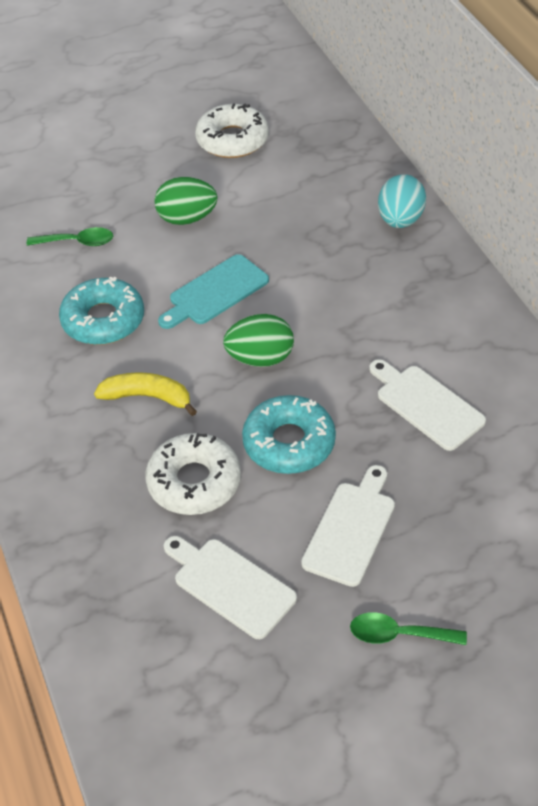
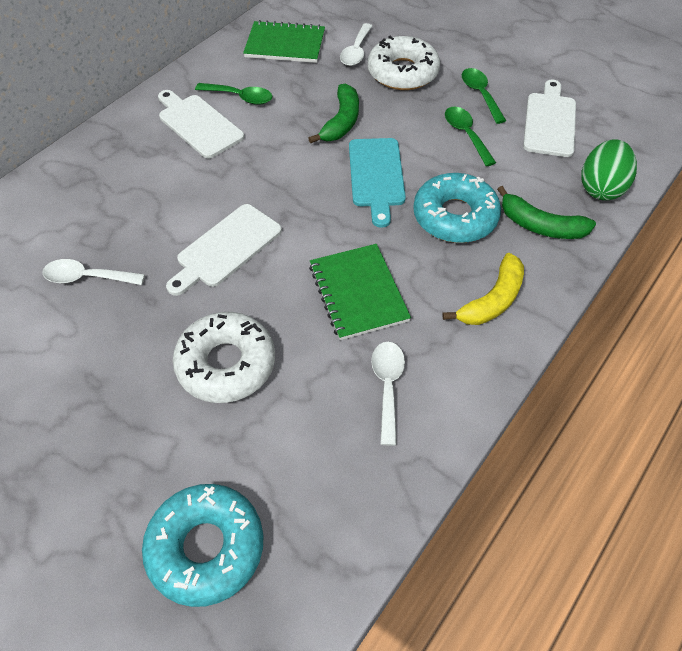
green banana: 0 -> 2
green egg: 2 -> 1
green notebook: 0 -> 2
green spoon: 2 -> 3
turquoise egg: 1 -> 0
white spoon: 0 -> 3

